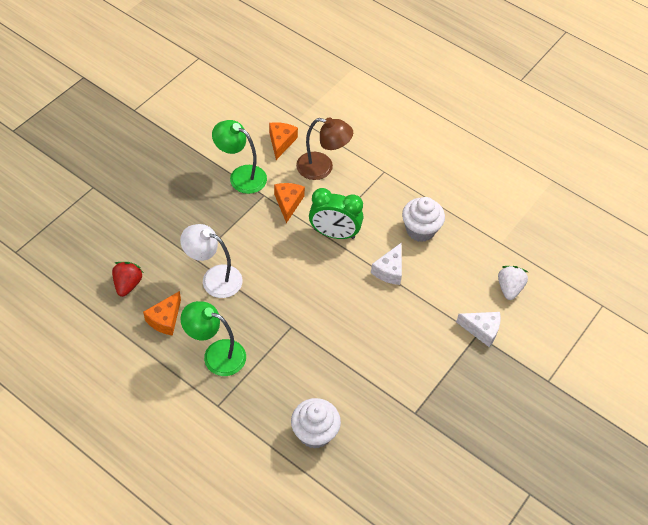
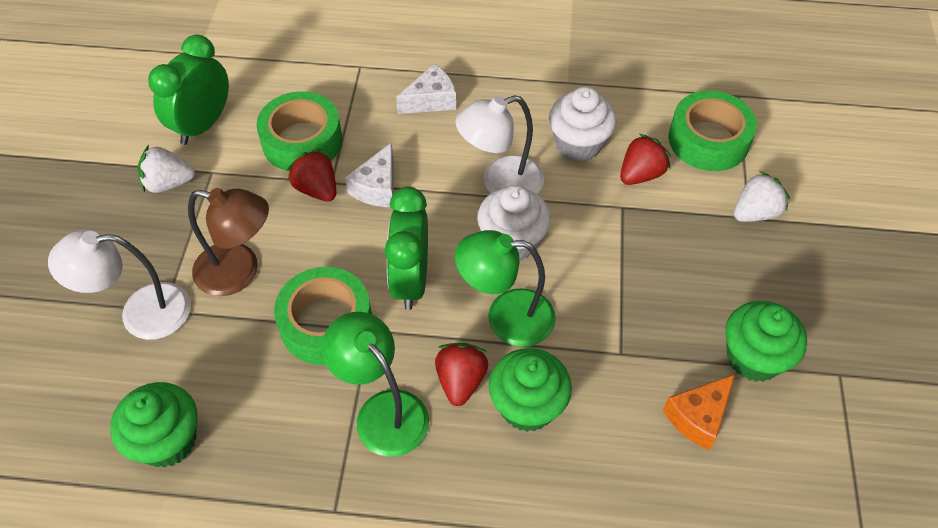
green clock: 1 -> 2
green cupcake: 0 -> 3
green tape: 0 -> 3
orange cheese: 3 -> 1
red strawberry: 1 -> 3
white lamp: 1 -> 2
white strawberry: 1 -> 2

